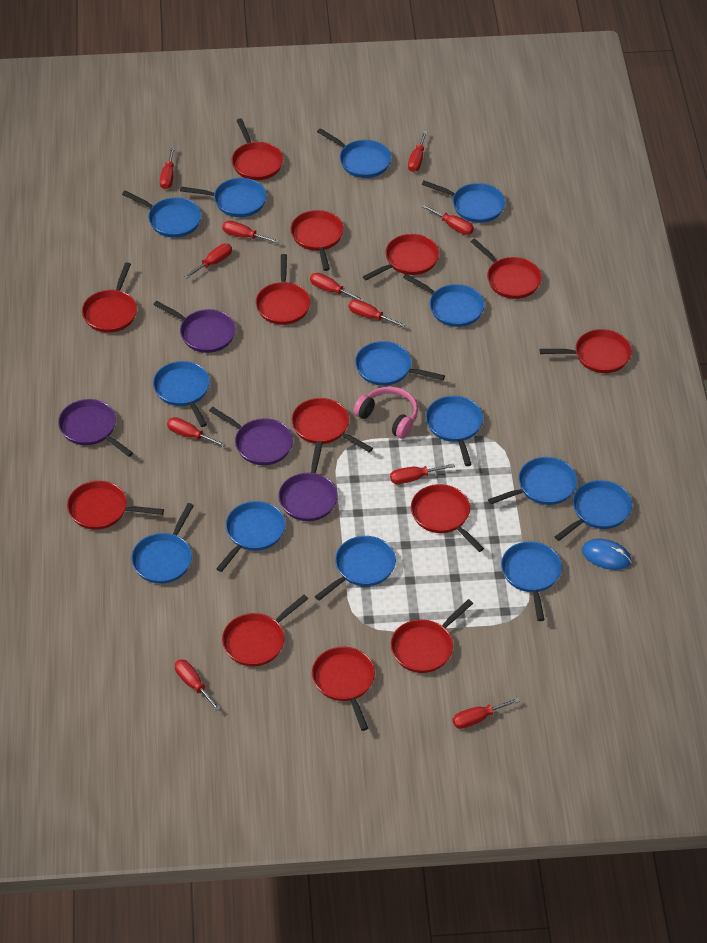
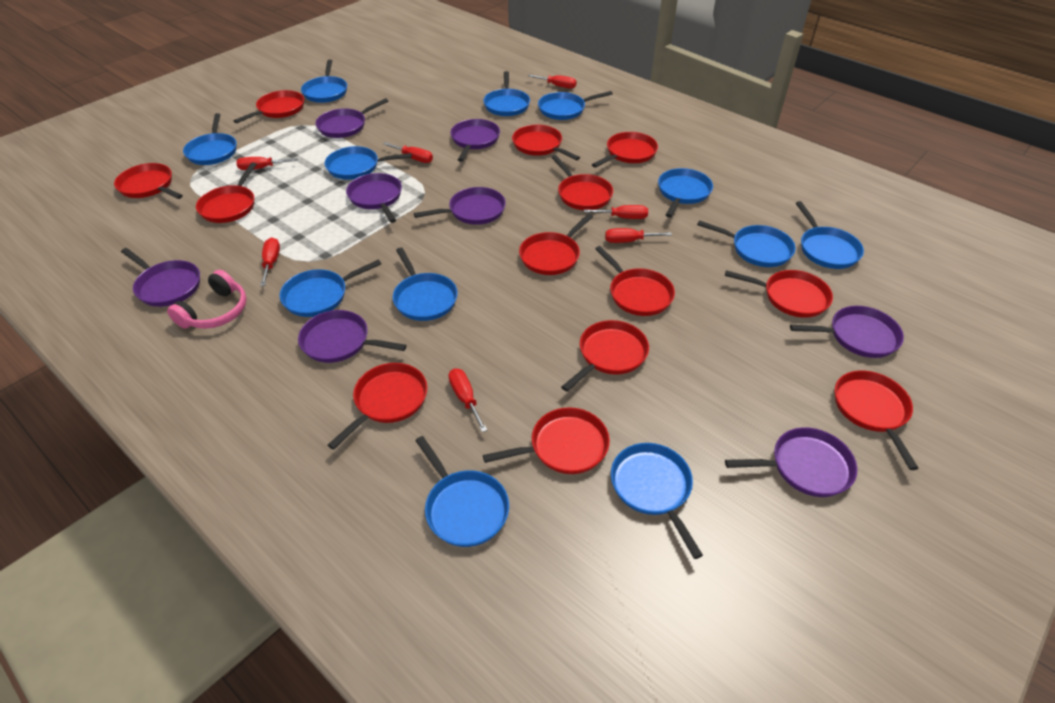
blue mouse: 1 -> 0
blue pan: 14 -> 12
purple pan: 4 -> 8
red screwdriver: 11 -> 7

